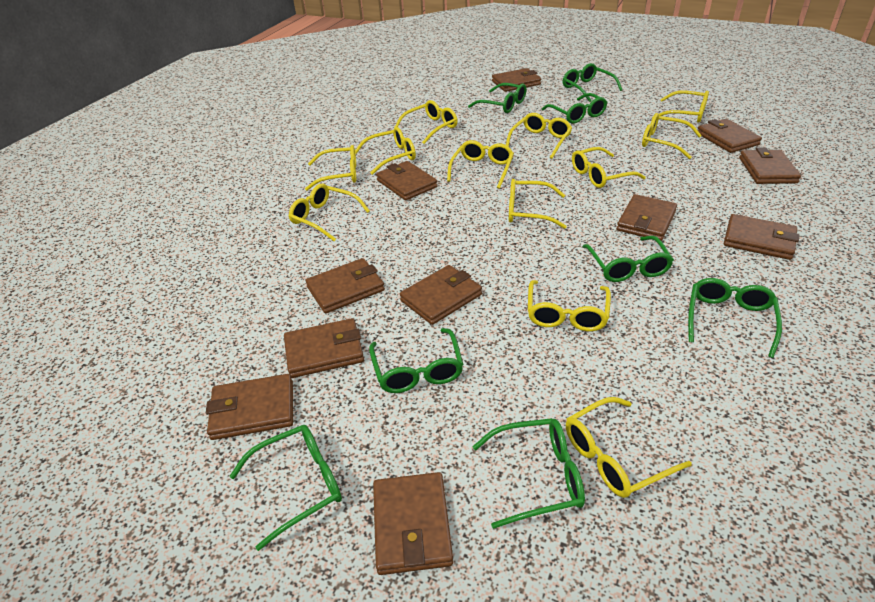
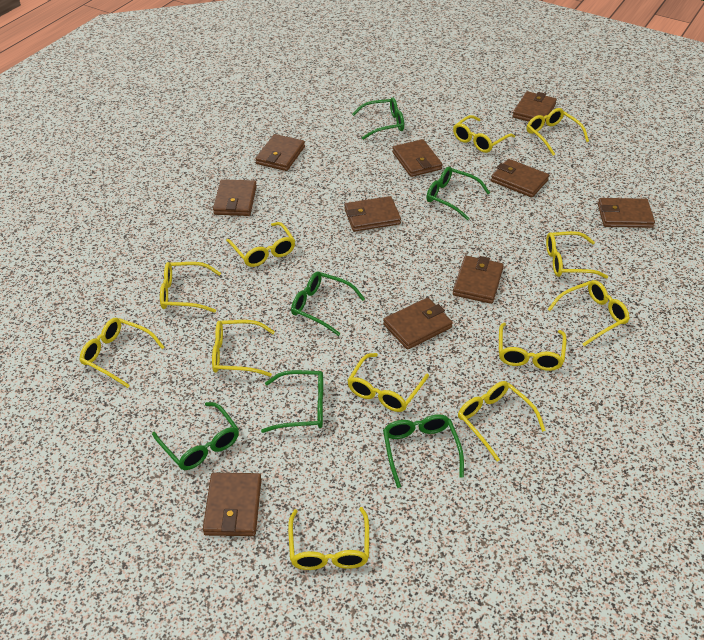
brown wallet: 11 -> 10
green glasses: 8 -> 6

